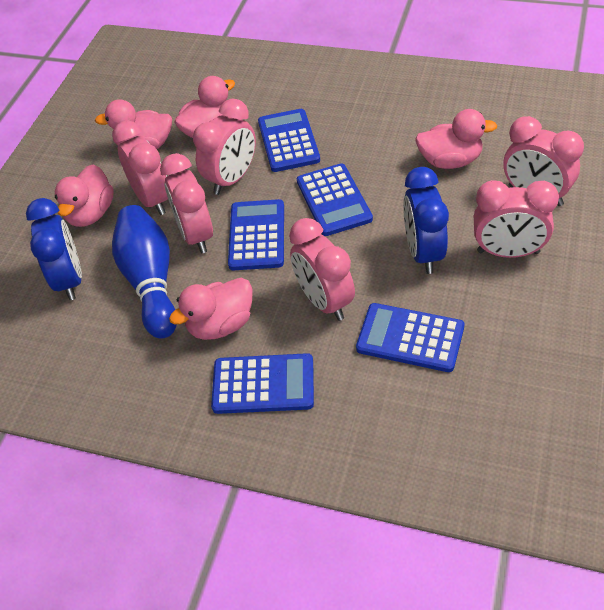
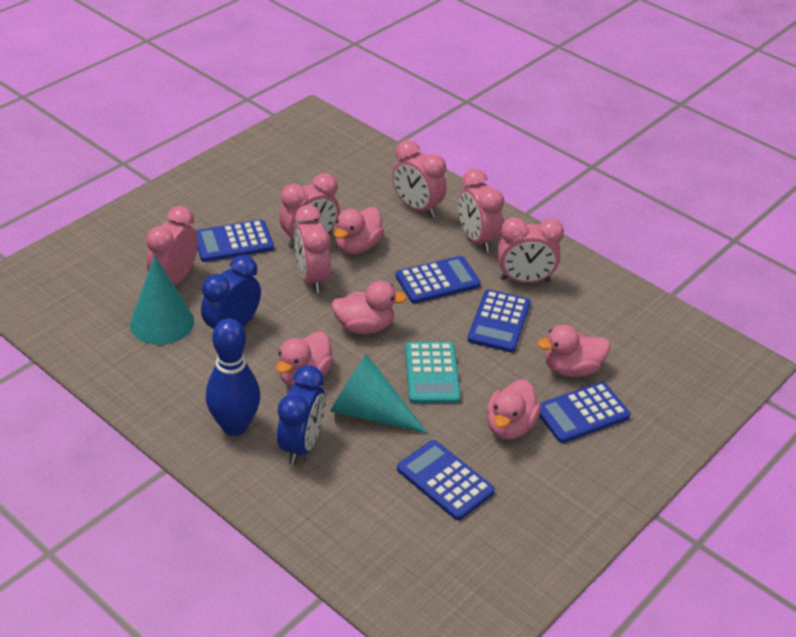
turquoise calculator: 0 -> 1
turquoise cone: 0 -> 2

